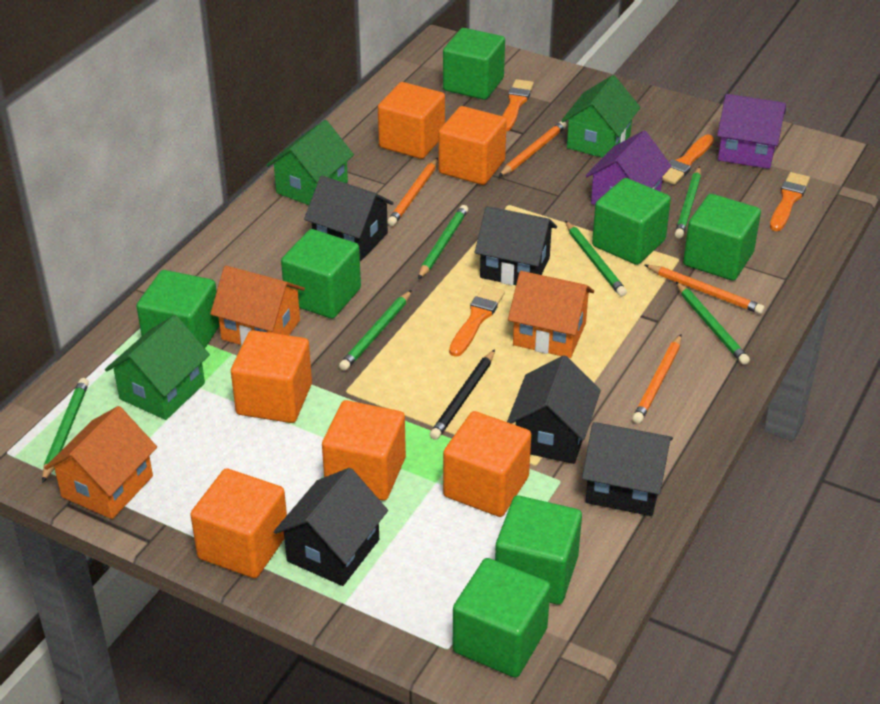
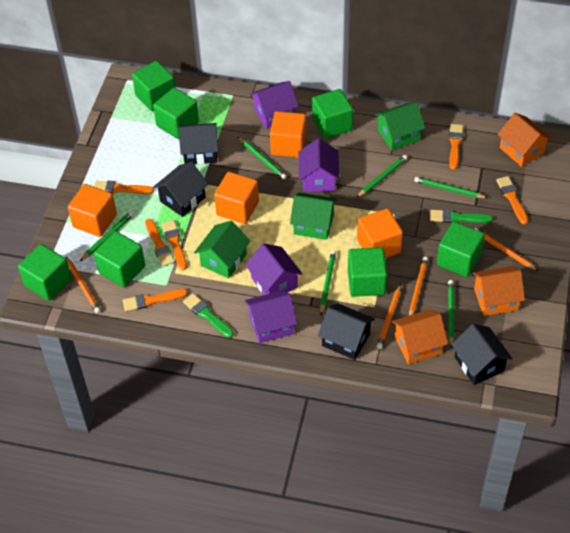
black house: 5 -> 4
black pencil: 1 -> 0
green brush: 0 -> 2
orange brush: 4 -> 6
orange cube: 6 -> 4
purple house: 2 -> 4

